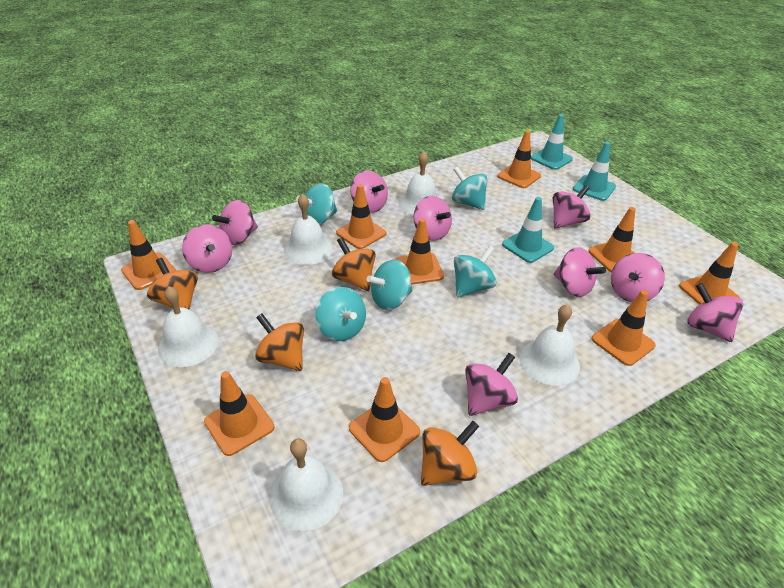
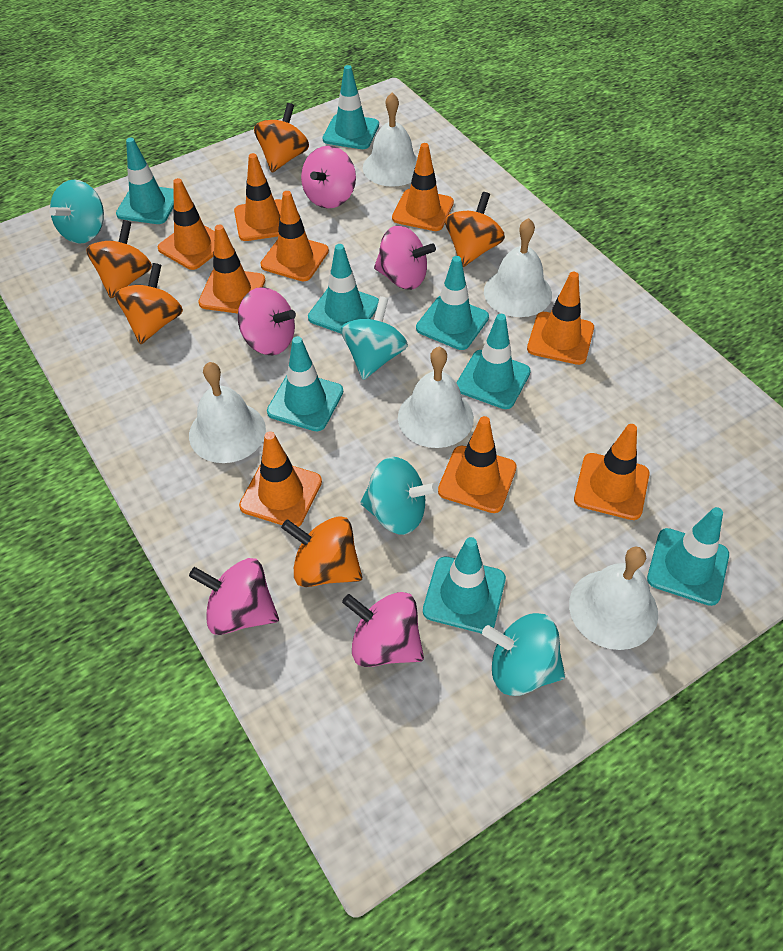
orange spinning top: 4 -> 5
pink spinning top: 9 -> 5
turquoise spinning top: 5 -> 4
turquoise traffic cone: 3 -> 8

